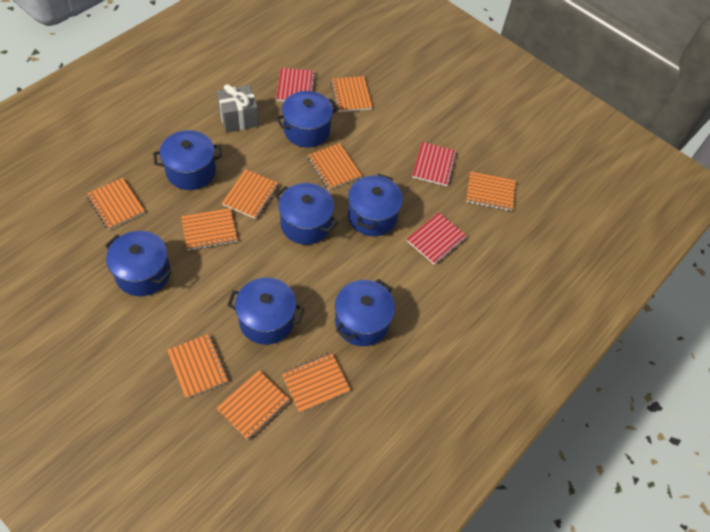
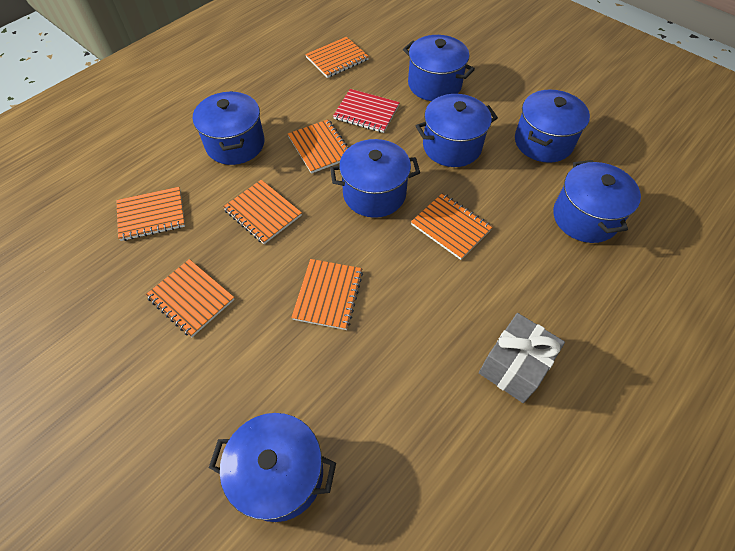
orange notebook: 9 -> 7
red notebook: 3 -> 1

